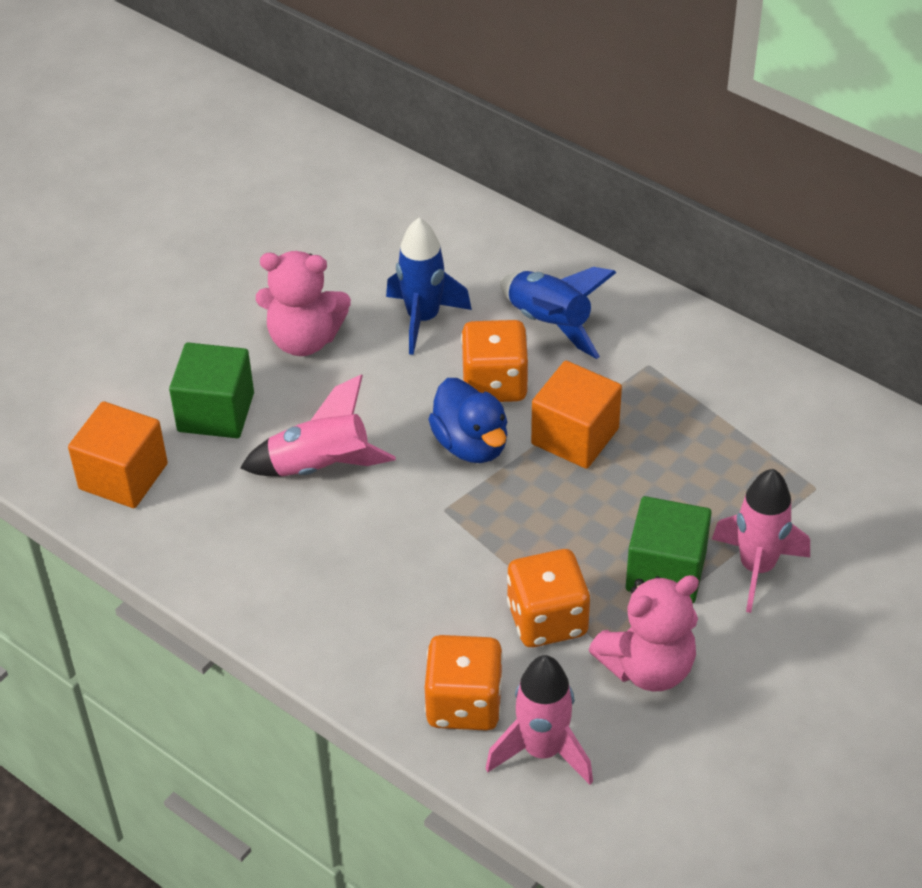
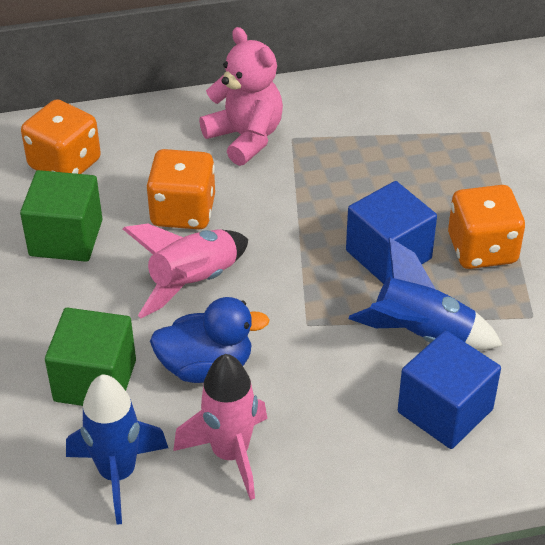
blue cube: 0 -> 2
orange cube: 2 -> 0
pink rocket: 3 -> 2
pink teddy bear: 2 -> 1

